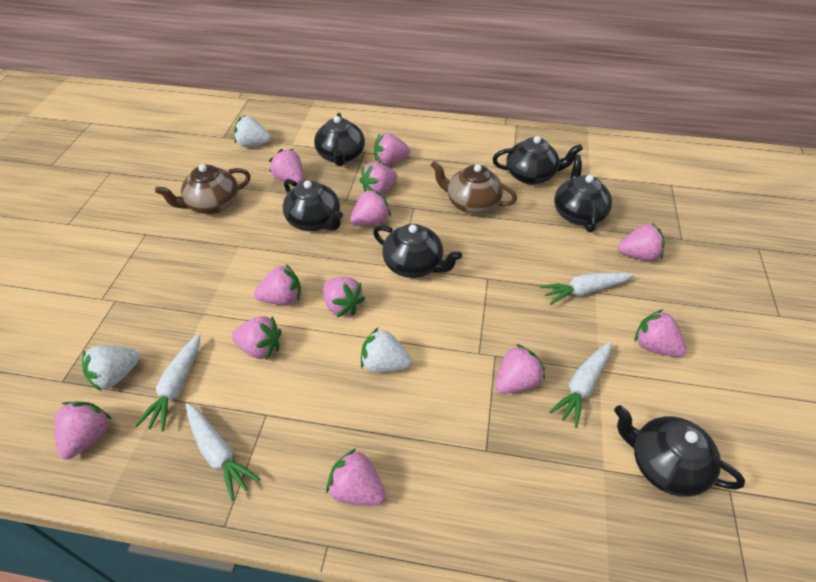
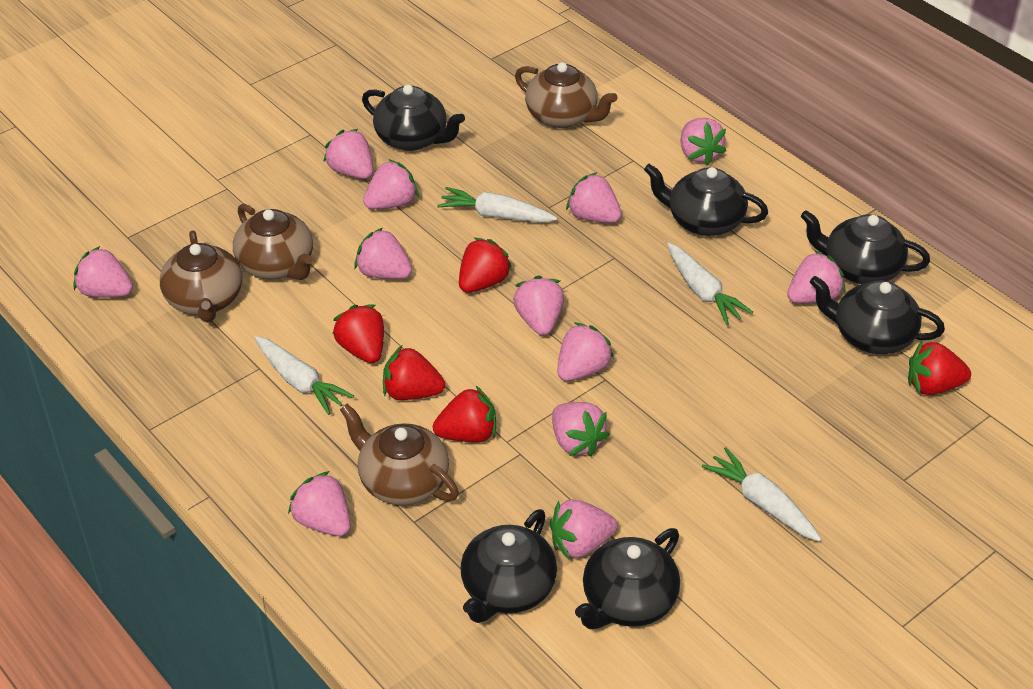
brown teapot: 2 -> 4
red strawberry: 0 -> 5
white strawberry: 3 -> 0

